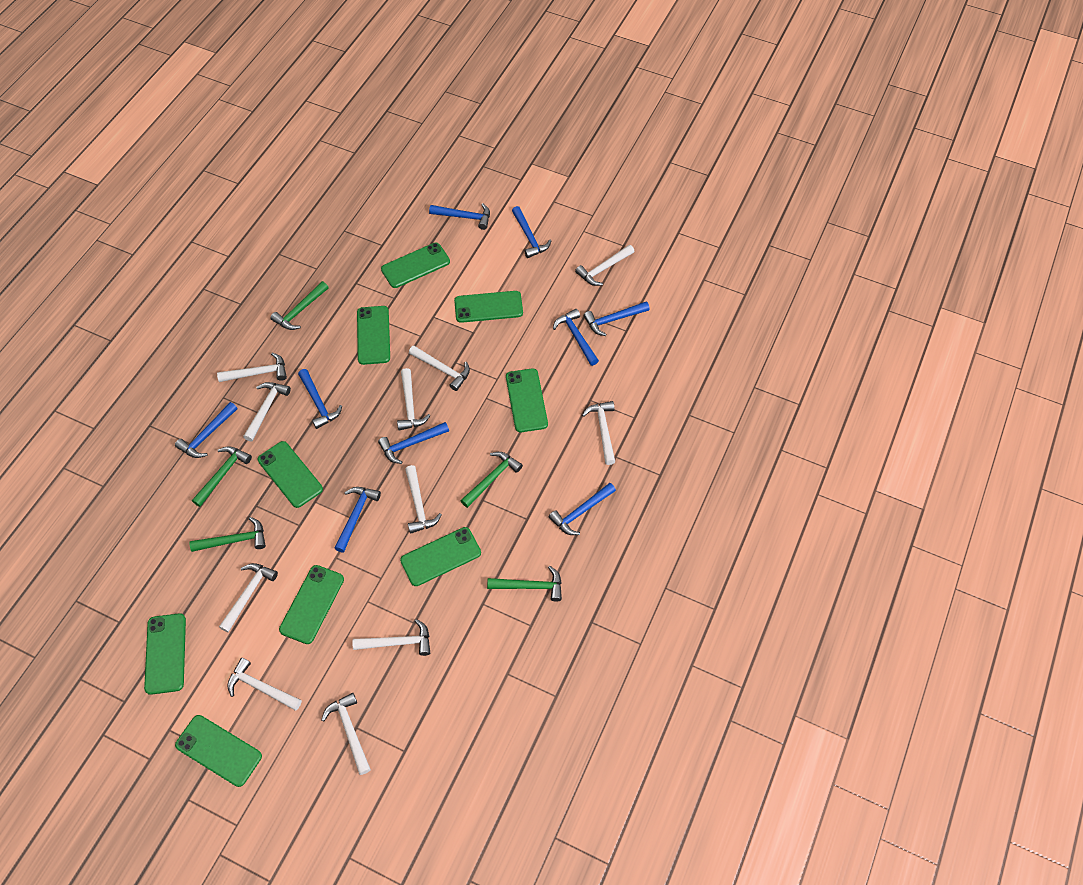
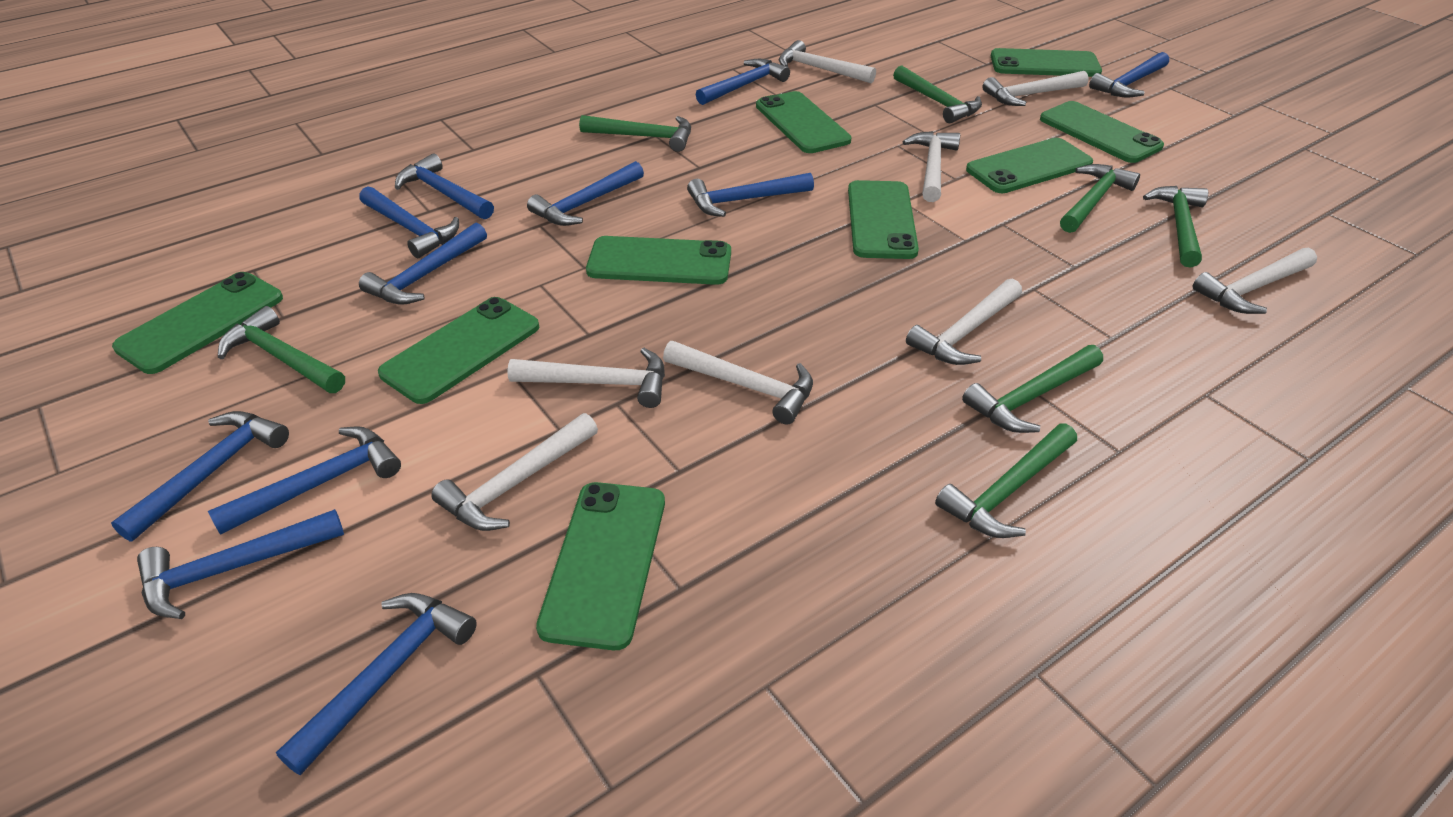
blue hammer: 9 -> 11
green hammer: 5 -> 7
white hammer: 11 -> 8

